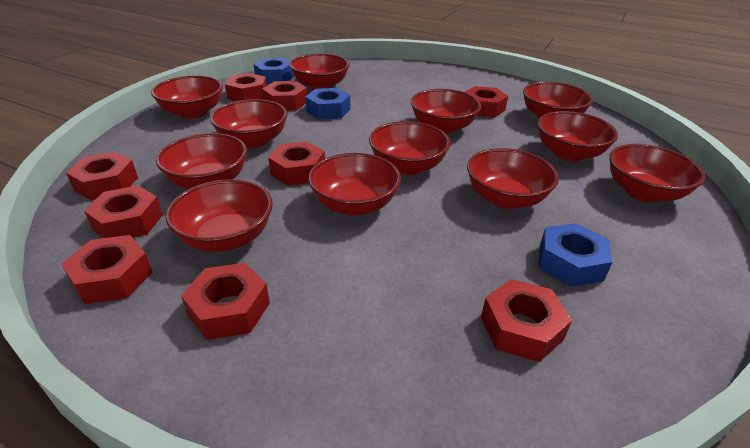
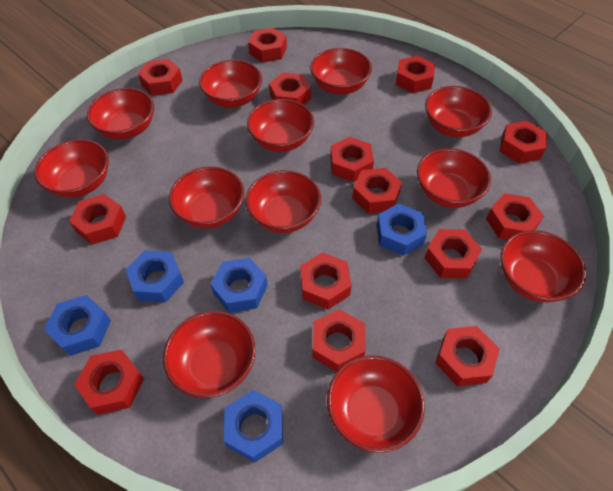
blue nut: 3 -> 5
red nut: 9 -> 14

